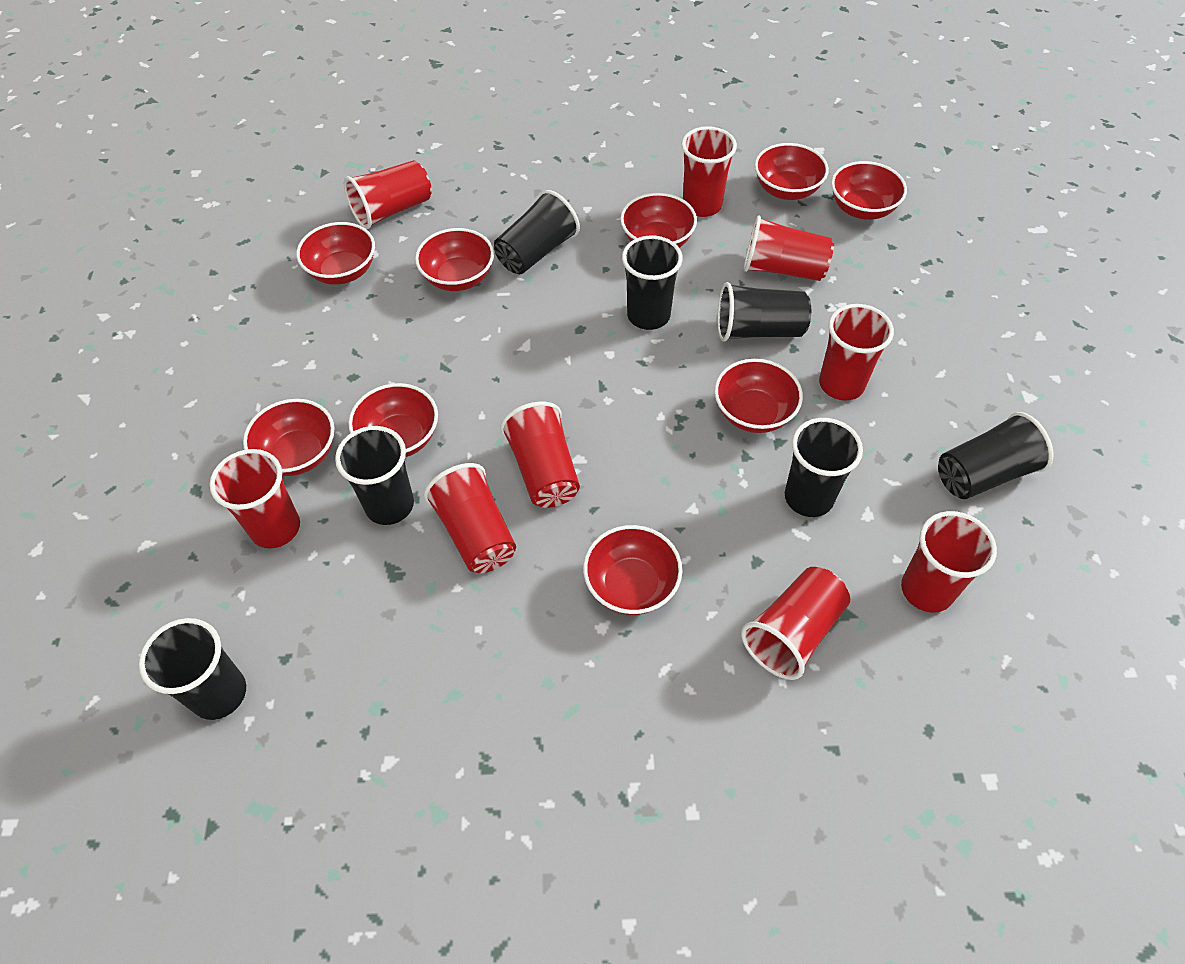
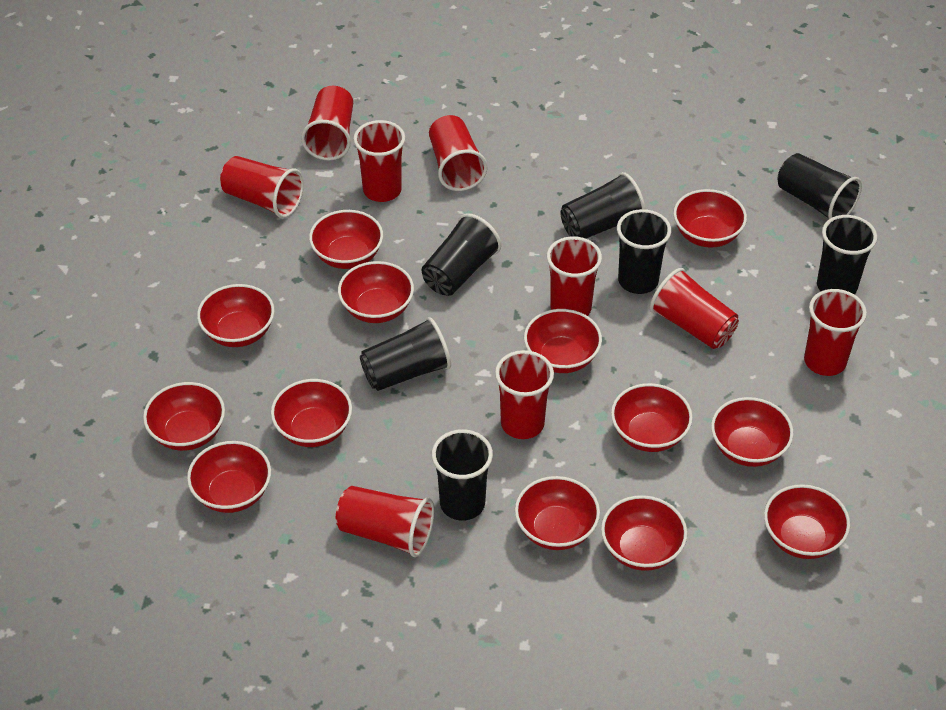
red bowl: 9 -> 13

